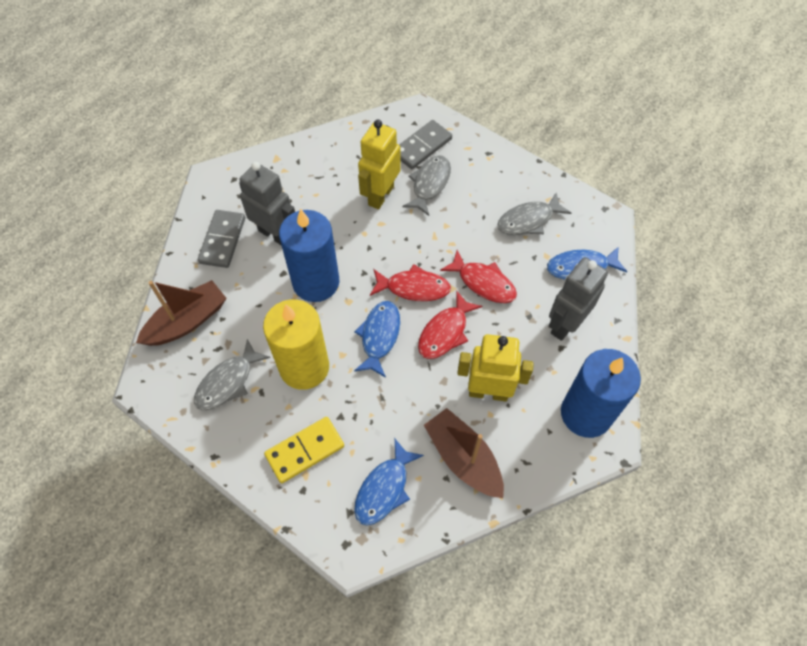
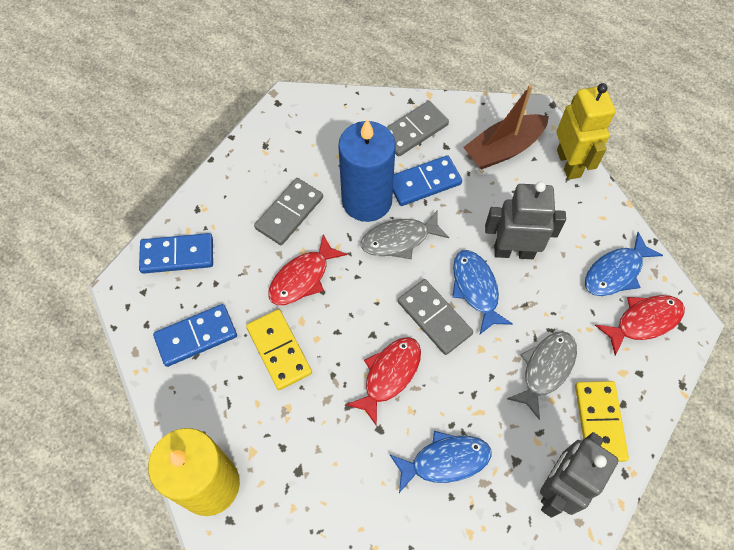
blue candle: 2 -> 1
blue domino: 0 -> 3
brown boat: 2 -> 1
grey domino: 2 -> 3
grey fish: 3 -> 2
yellow domino: 1 -> 2
yellow robot: 2 -> 1

